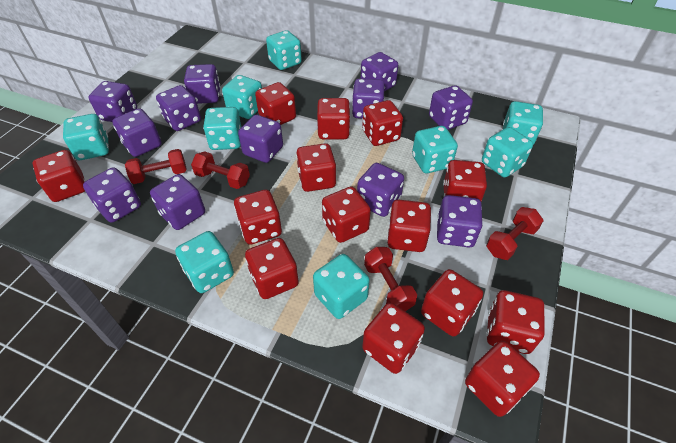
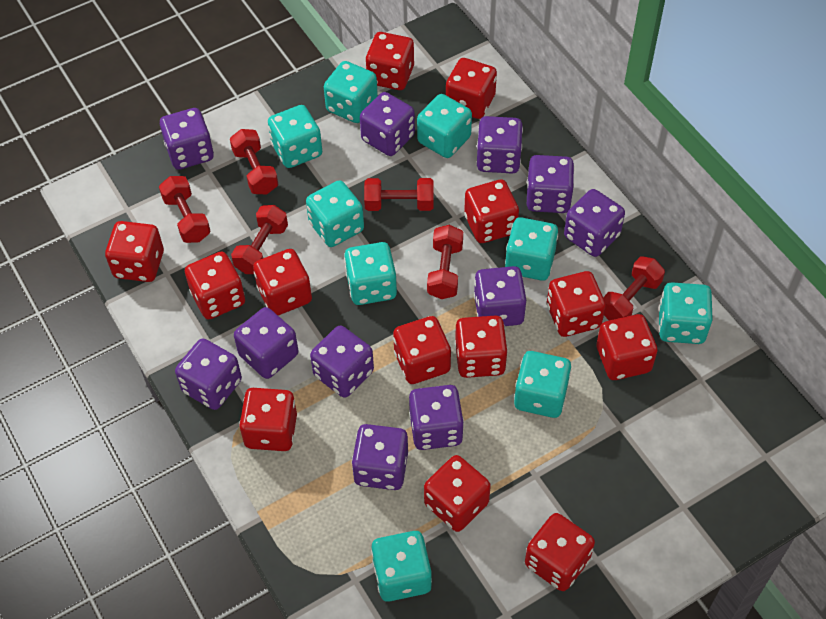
purple dice: 12 -> 11
red dice: 14 -> 13
red dumbbell: 4 -> 6

